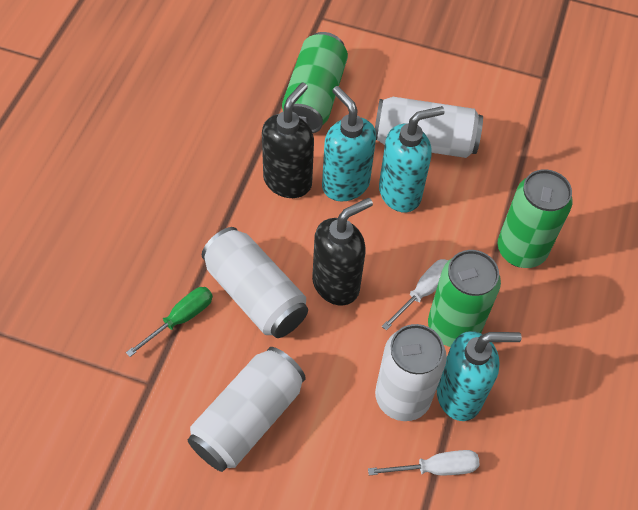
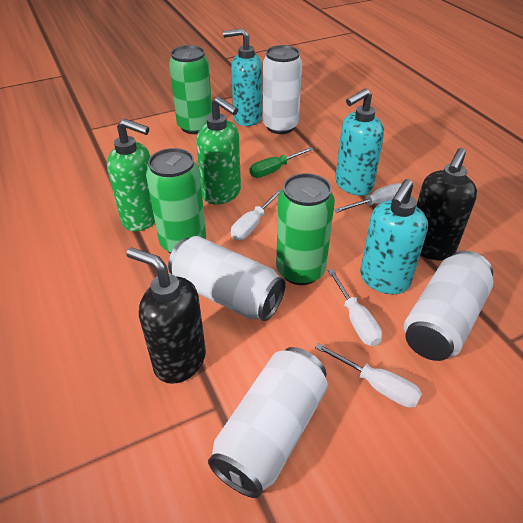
green soap dispenser: 0 -> 2
white screwdriver: 2 -> 4

